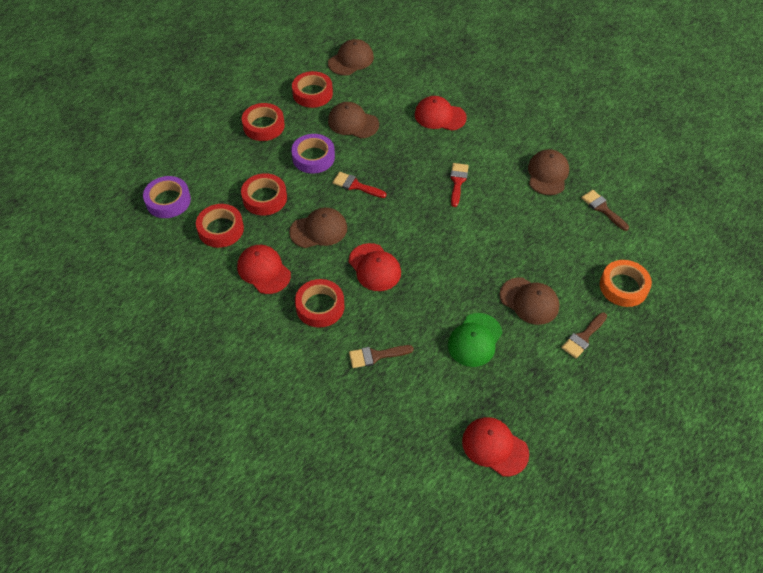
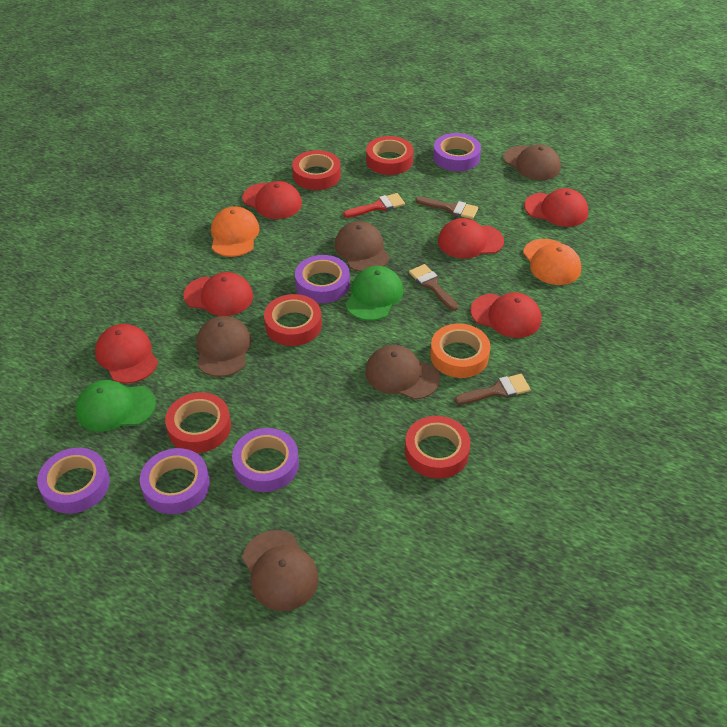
green cap: 1 -> 2
orange cap: 0 -> 2
purple tape: 2 -> 5
red brush: 2 -> 1
red cap: 4 -> 6

